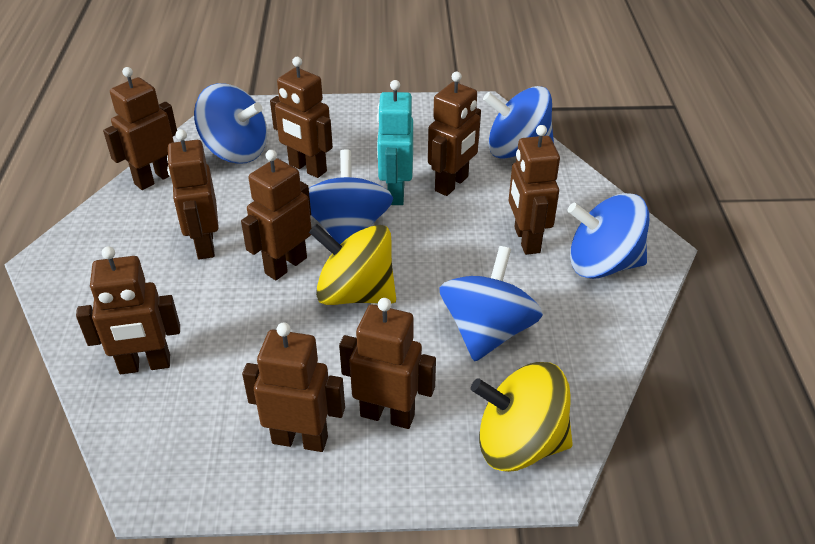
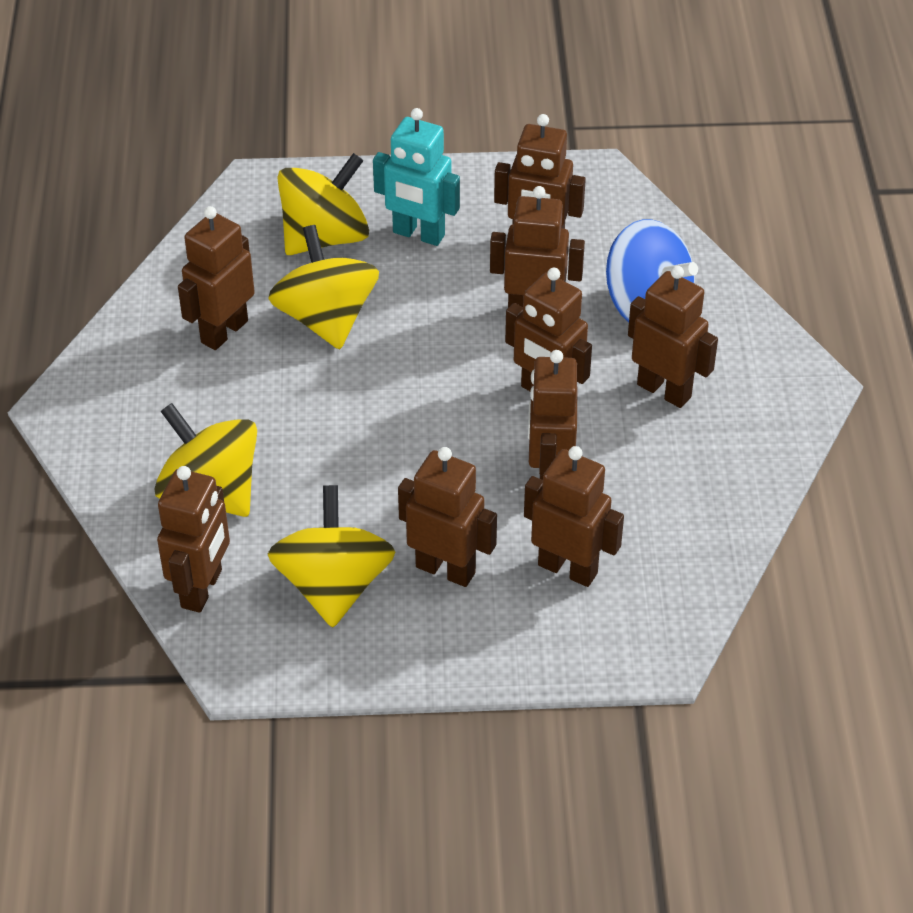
blue spinning top: 5 -> 1
yellow spinning top: 2 -> 4

